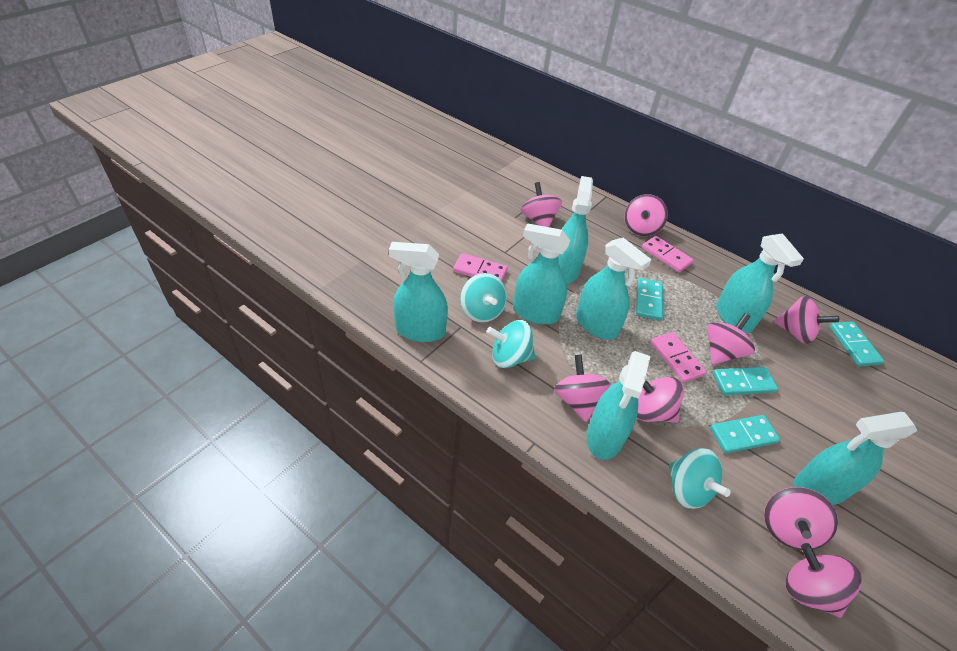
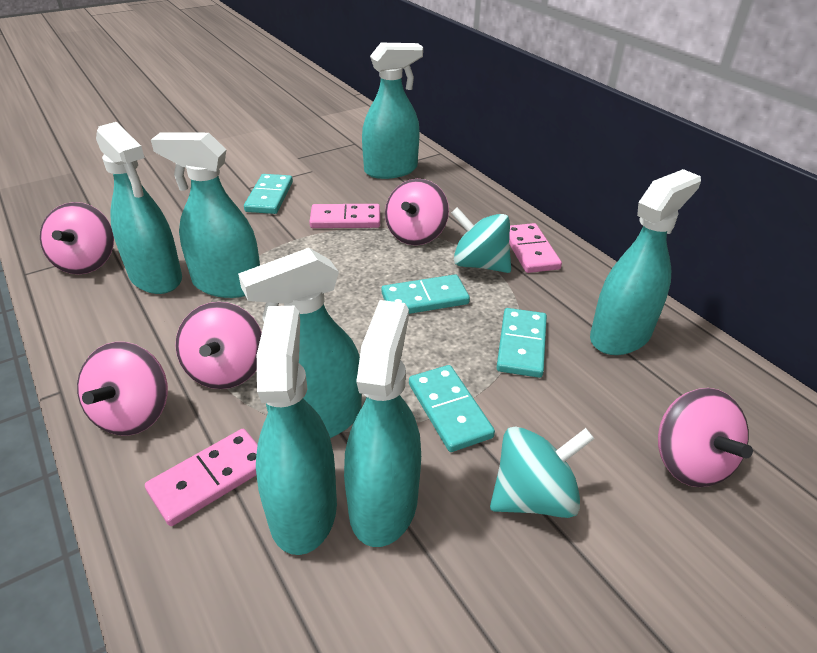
pink spinning top: 8 -> 5
turquoise spinning top: 3 -> 2

